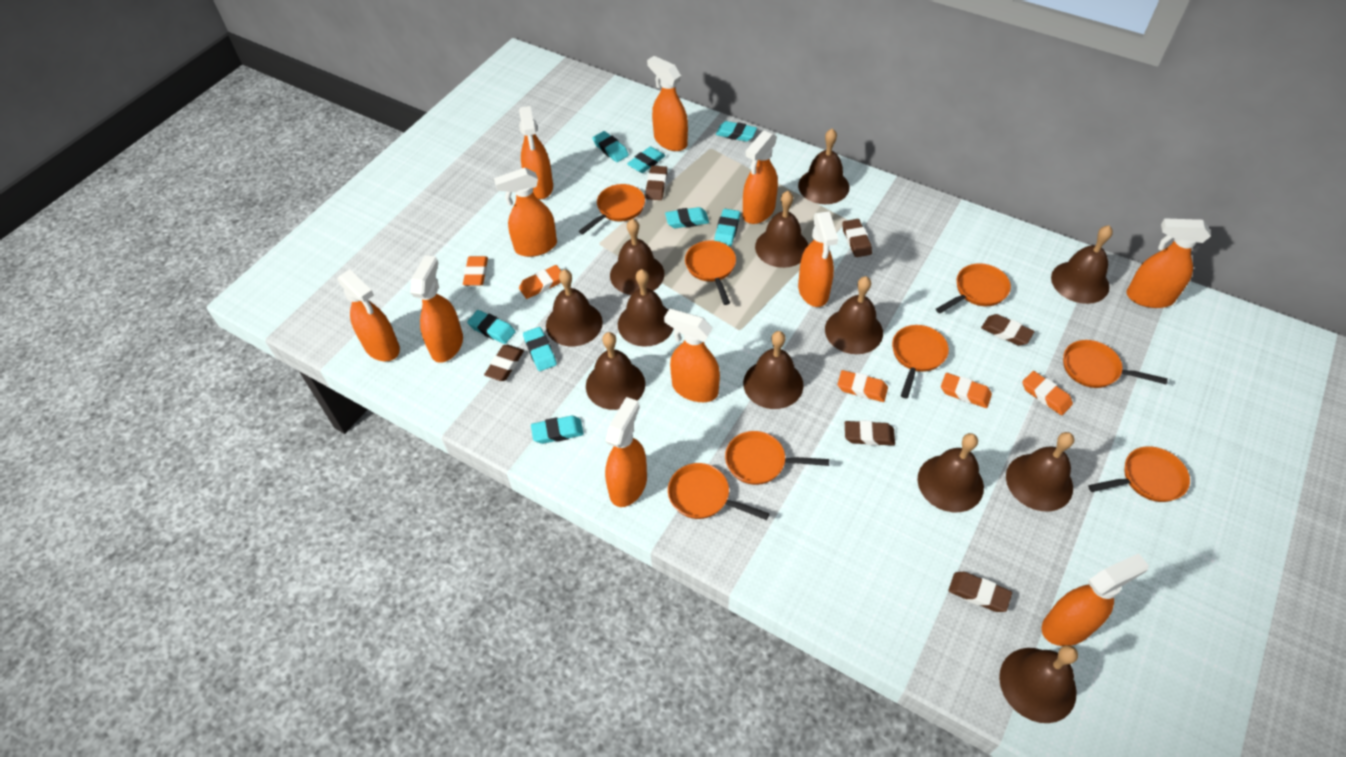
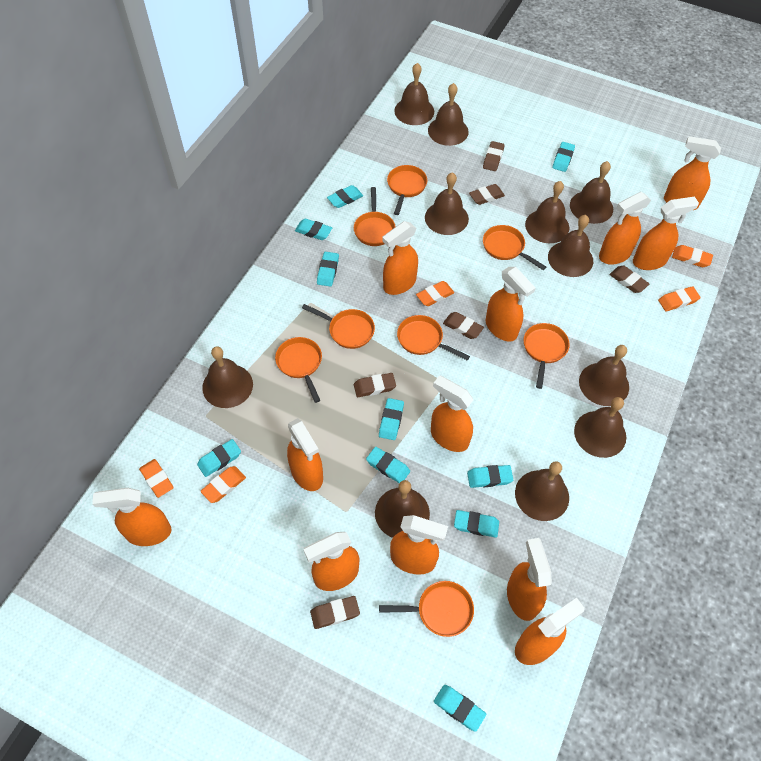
brown bell: 12 -> 11
orange spray bottle: 11 -> 12
turquoise eraser: 8 -> 10

